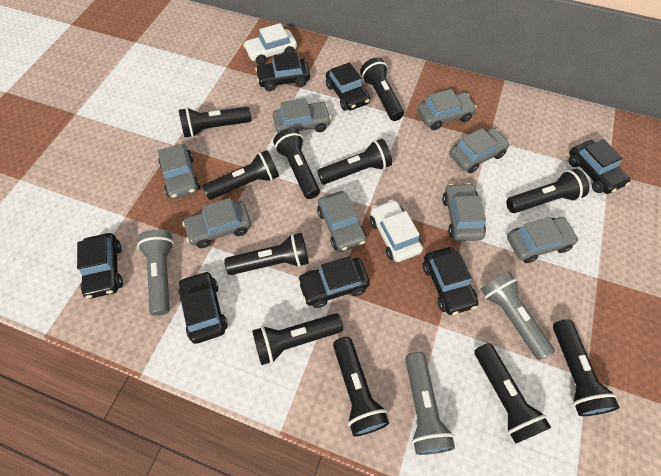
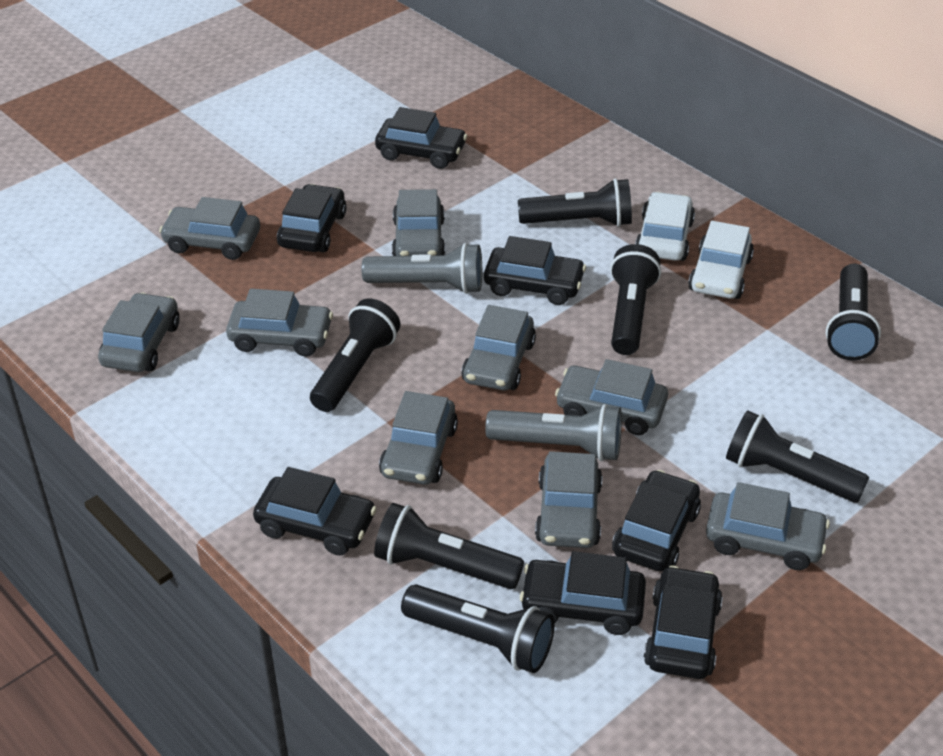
black flashlight: 11 -> 7
grey car: 8 -> 9
grey flashlight: 3 -> 2

